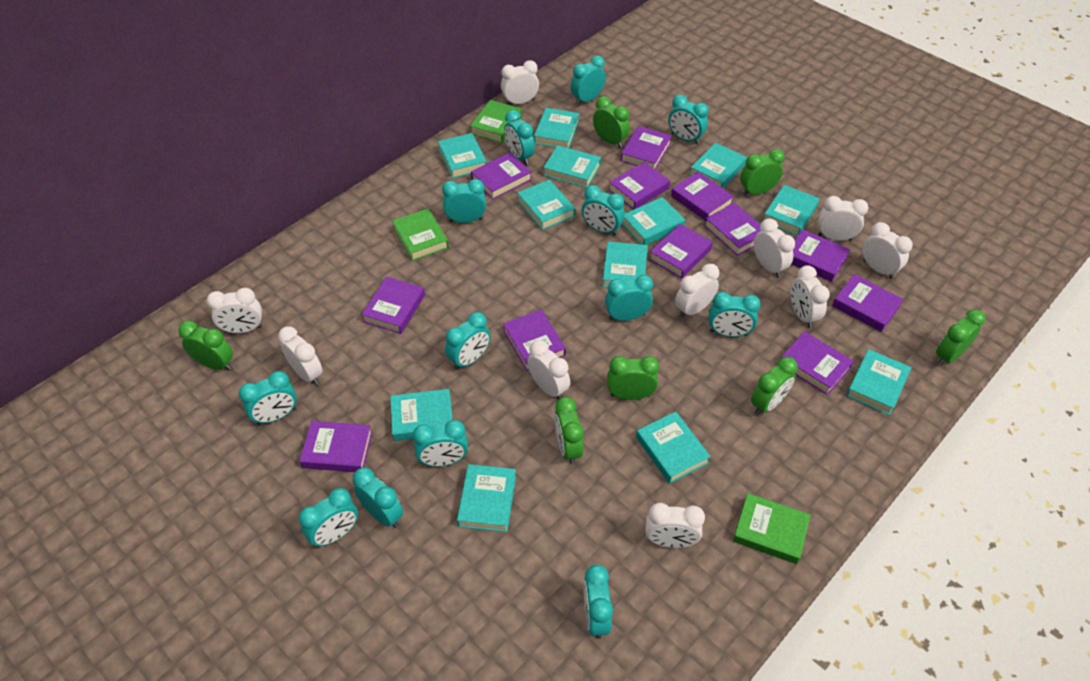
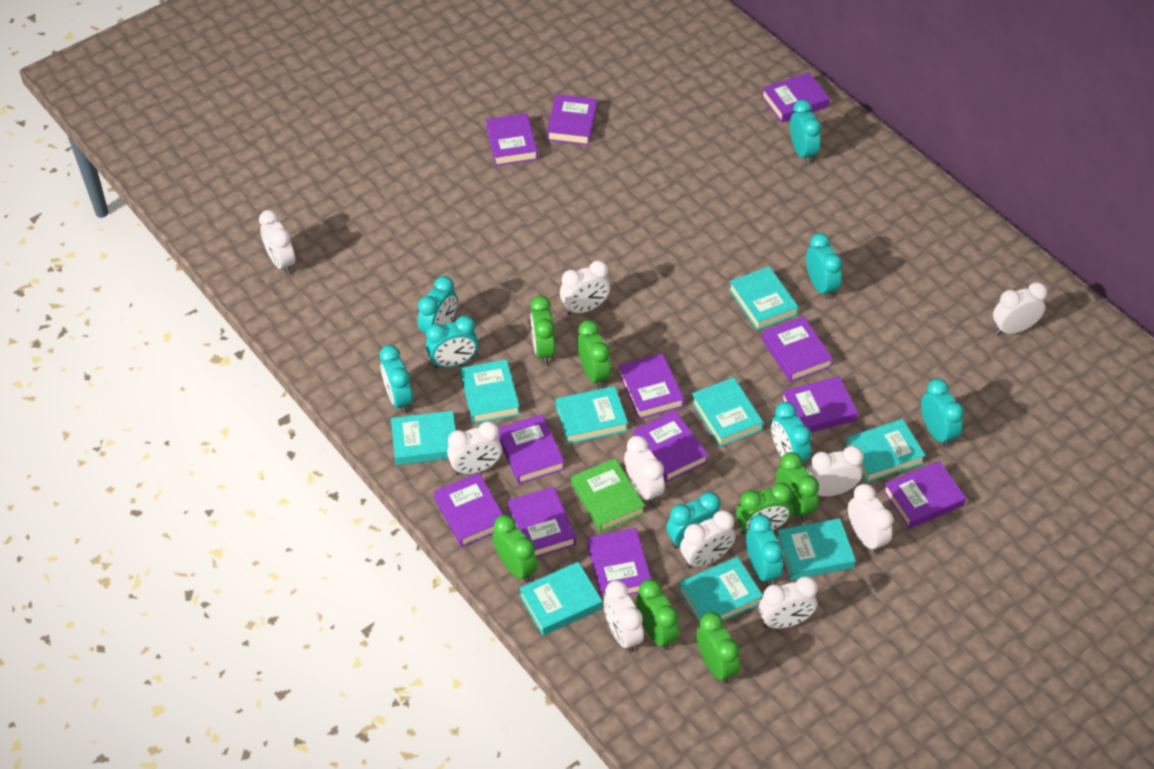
green book: 3 -> 1
turquoise book: 12 -> 9
turquoise clock: 13 -> 9

